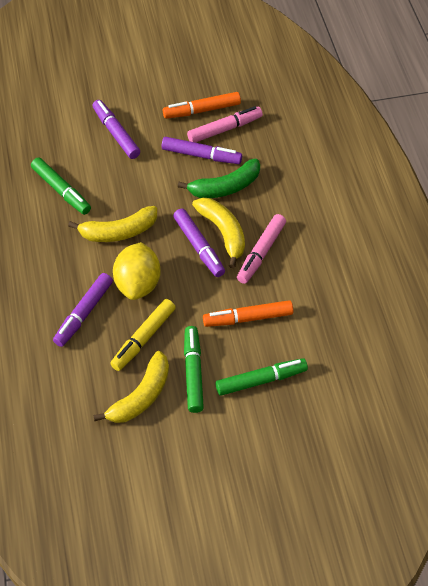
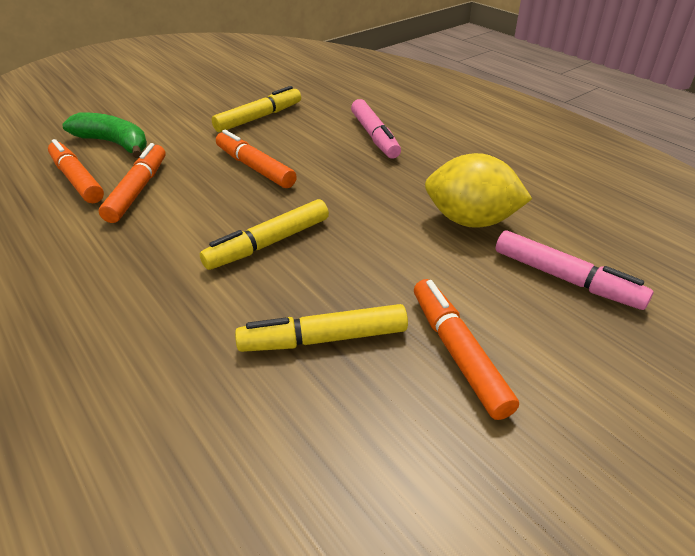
green marker: 3 -> 0
orange marker: 2 -> 4
purple marker: 4 -> 0
yellow banana: 3 -> 0
yellow marker: 1 -> 3

